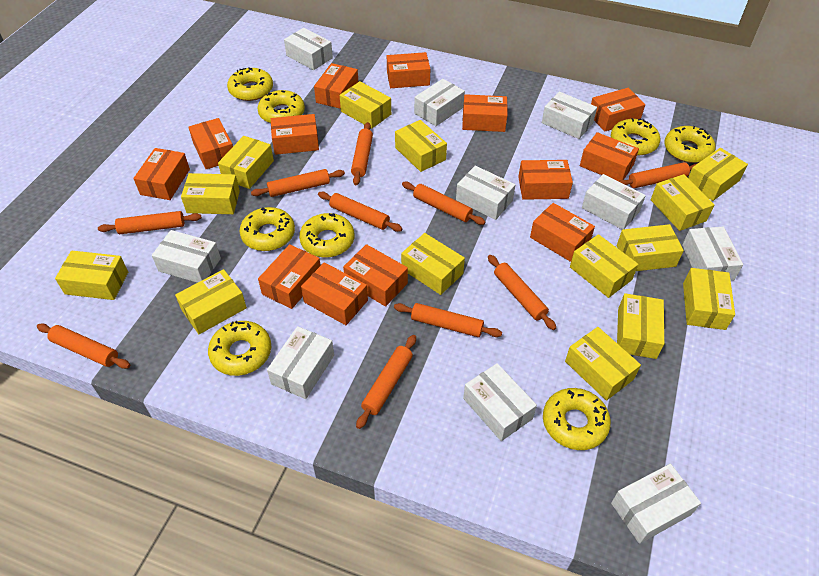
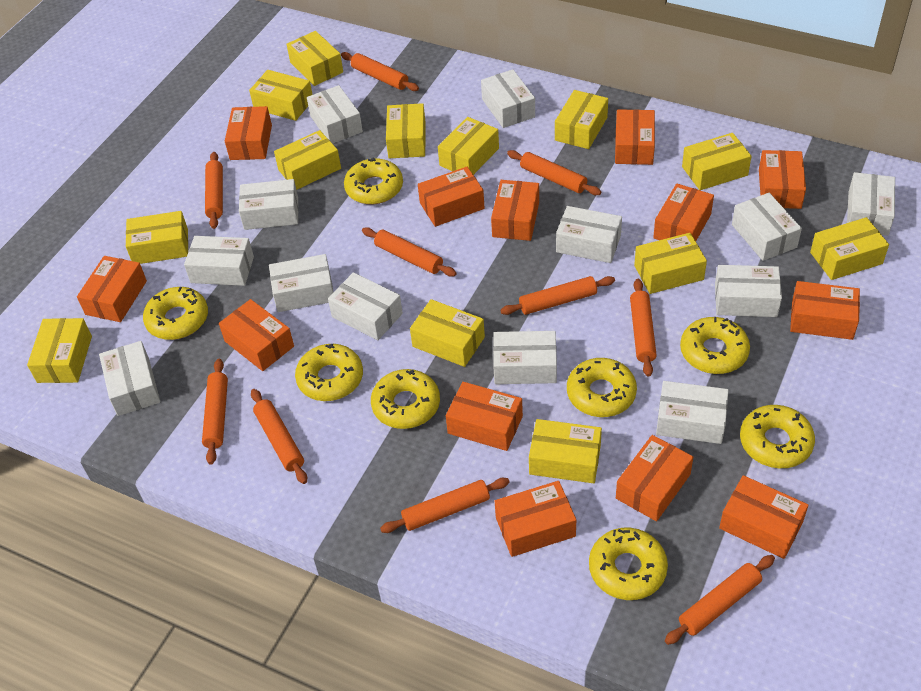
white box: 10 -> 13
yellow box: 14 -> 13

